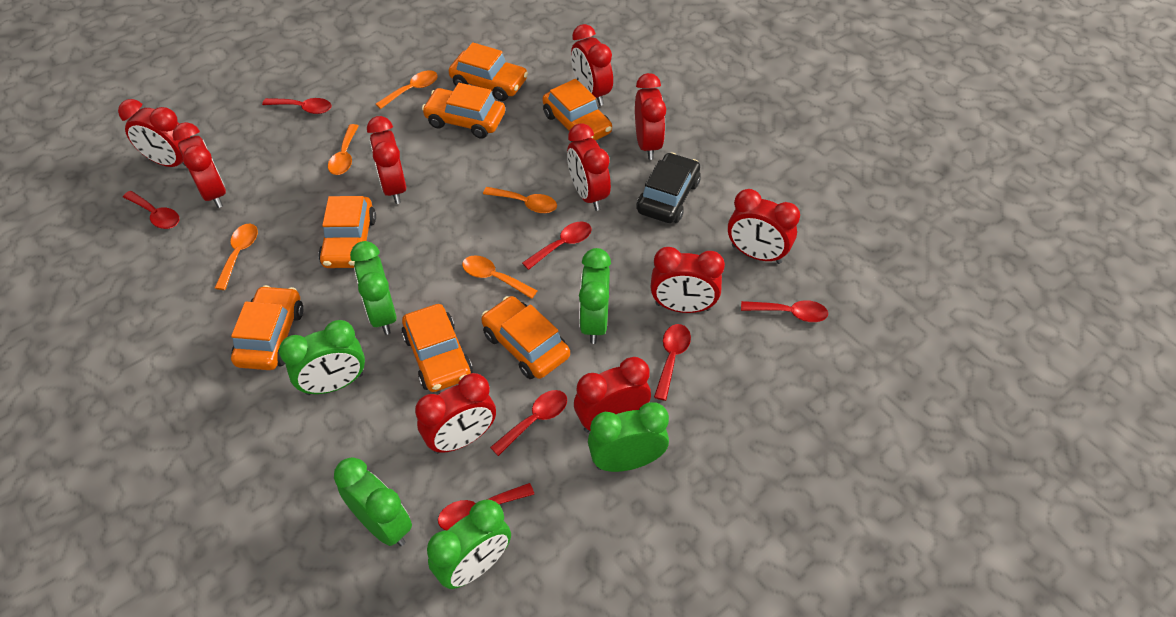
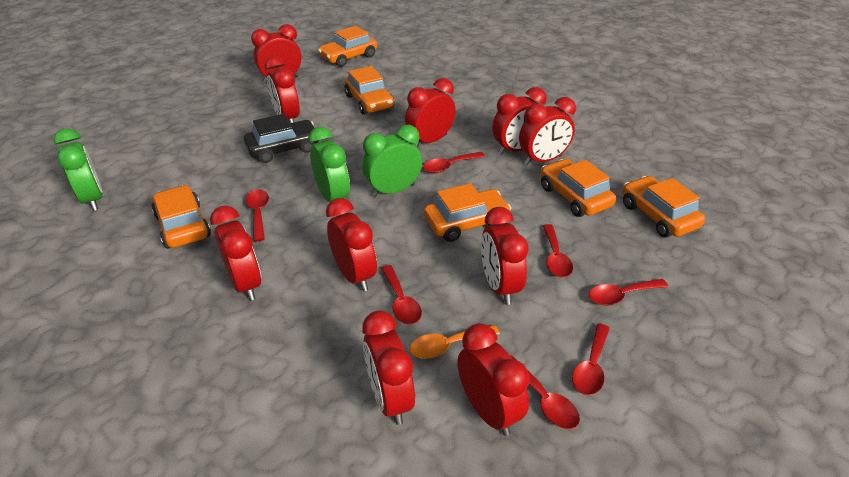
green clock: 6 -> 3
orange car: 7 -> 6
orange spoon: 5 -> 1

